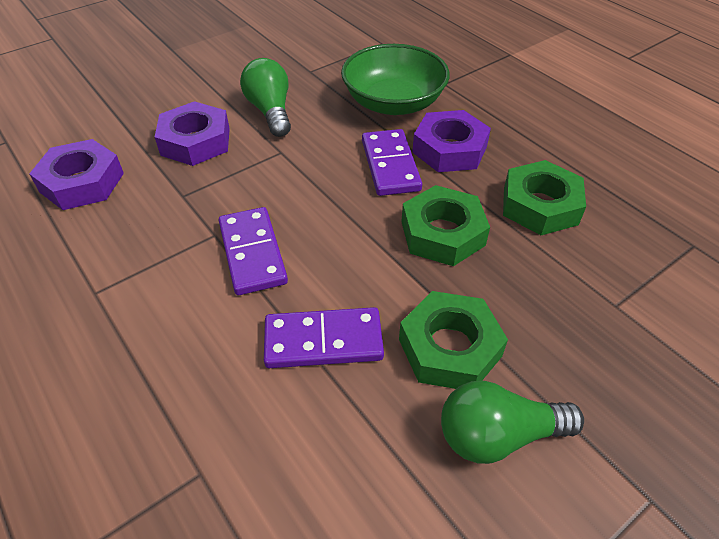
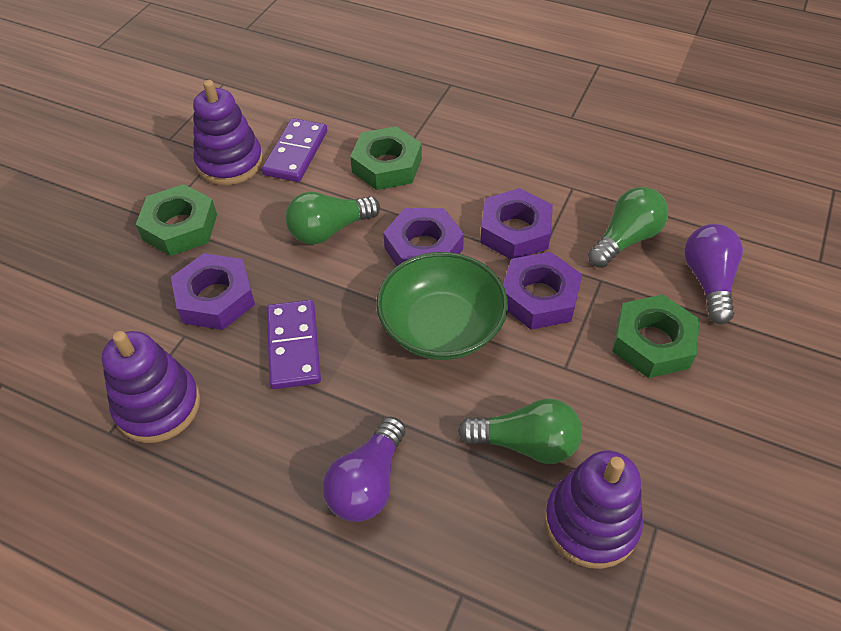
green light bulb: 2 -> 3
purple domino: 3 -> 2
purple light bulb: 0 -> 2
purple nut: 3 -> 4
purple stacking toy: 0 -> 3

